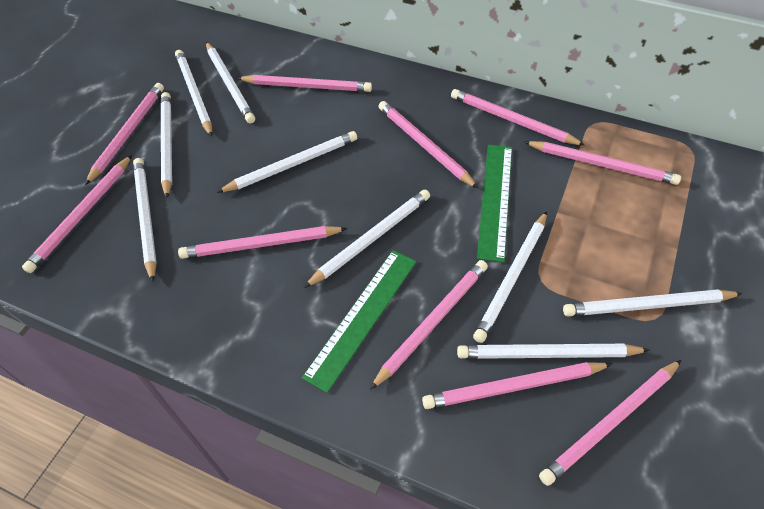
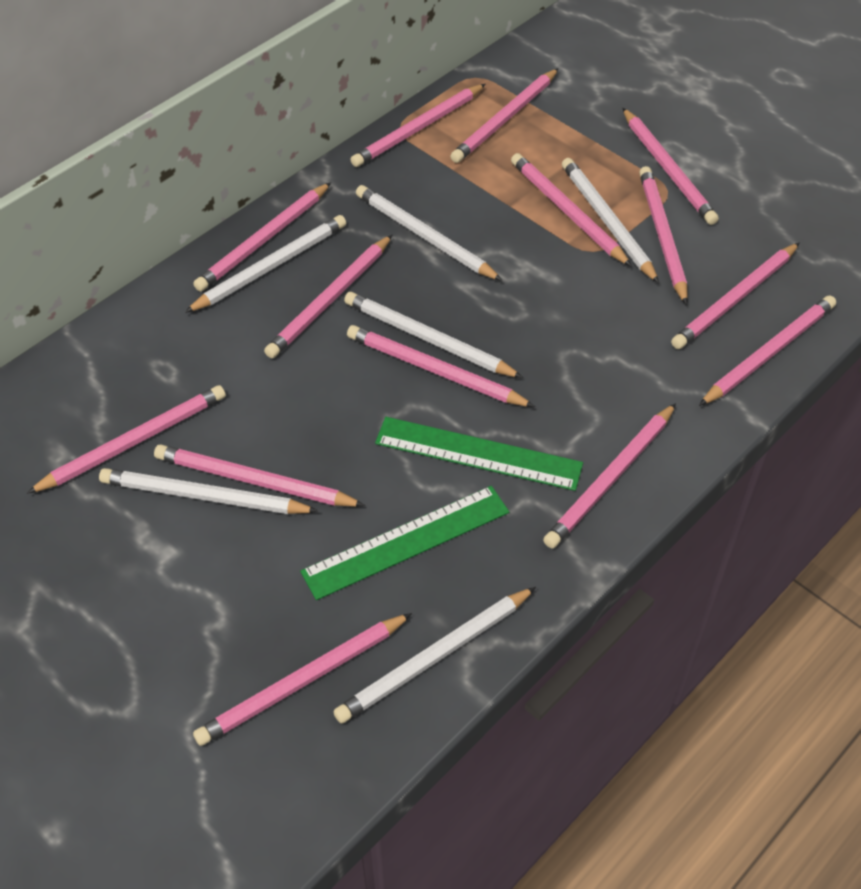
pink pencil: 10 -> 14
white pencil: 9 -> 6

